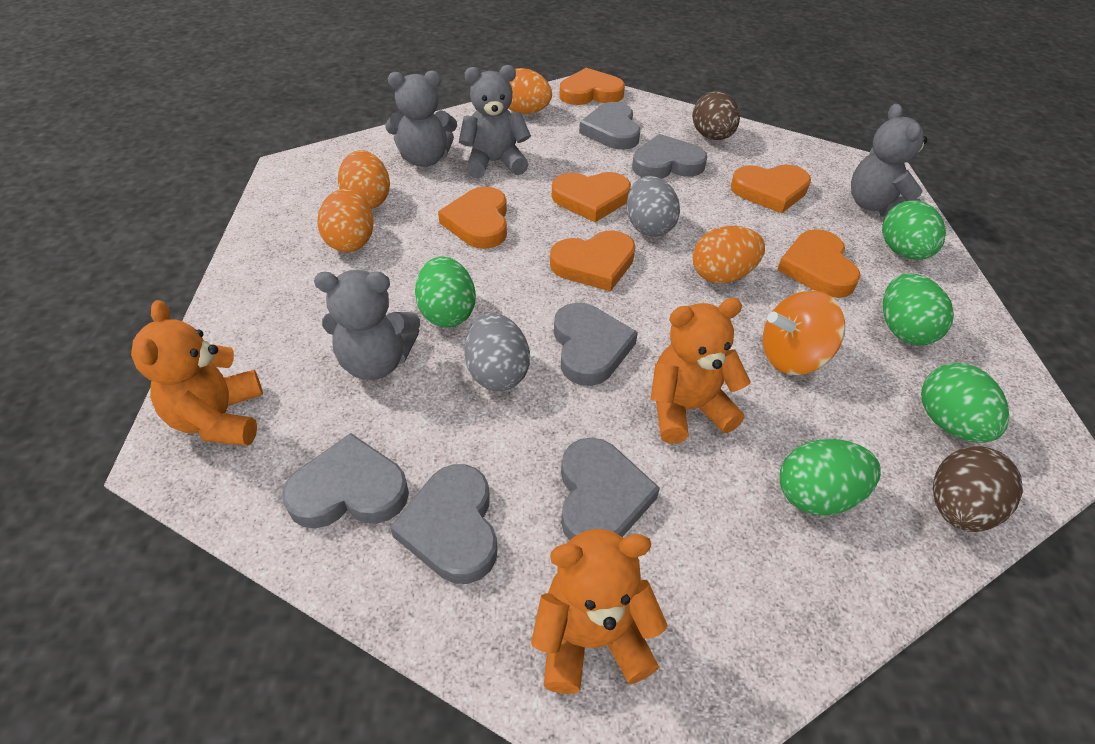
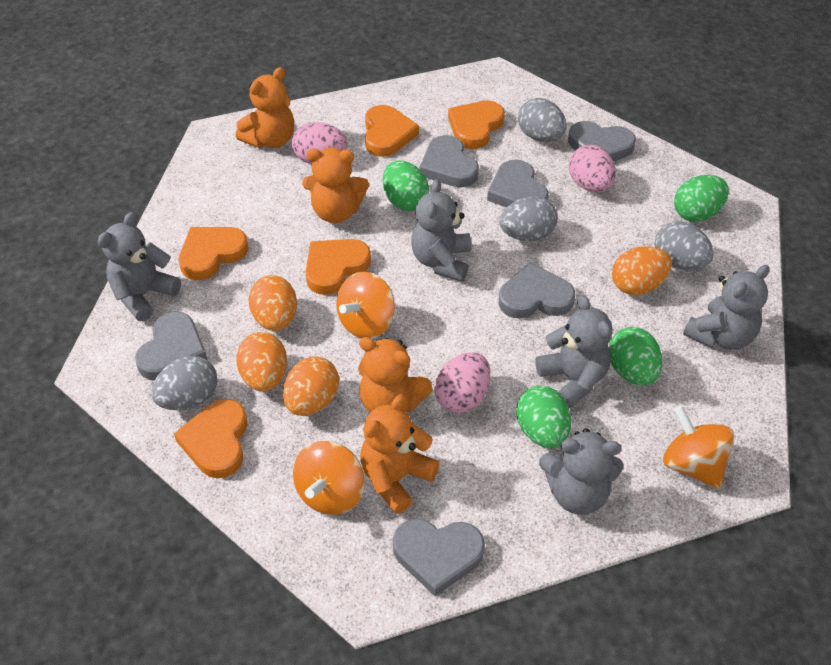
brown egg: 2 -> 0
green egg: 5 -> 4
grey egg: 2 -> 4
grey teddy bear: 4 -> 5
orange heart: 6 -> 5
orange spinning top: 1 -> 3
orange teddy bear: 3 -> 4
pink egg: 0 -> 3

